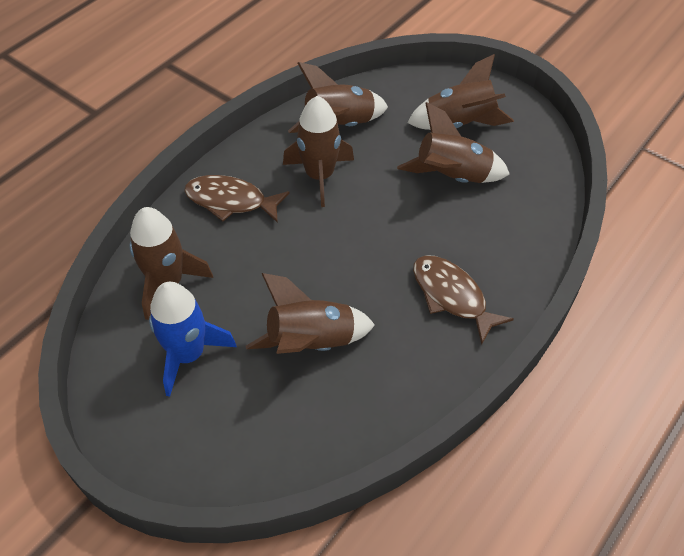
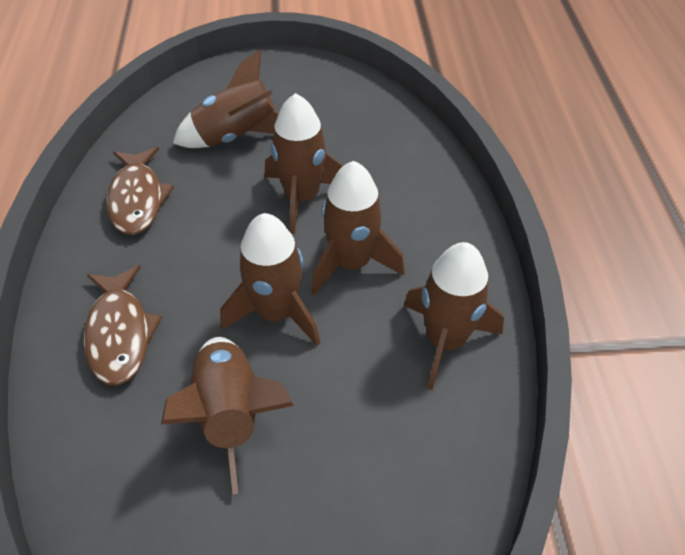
blue rocket: 1 -> 0

